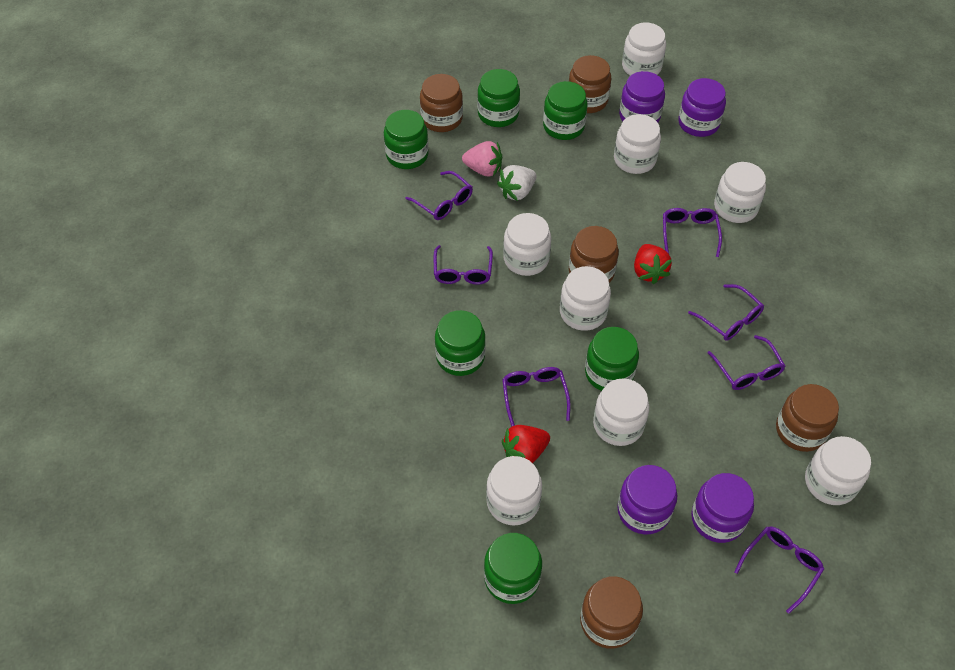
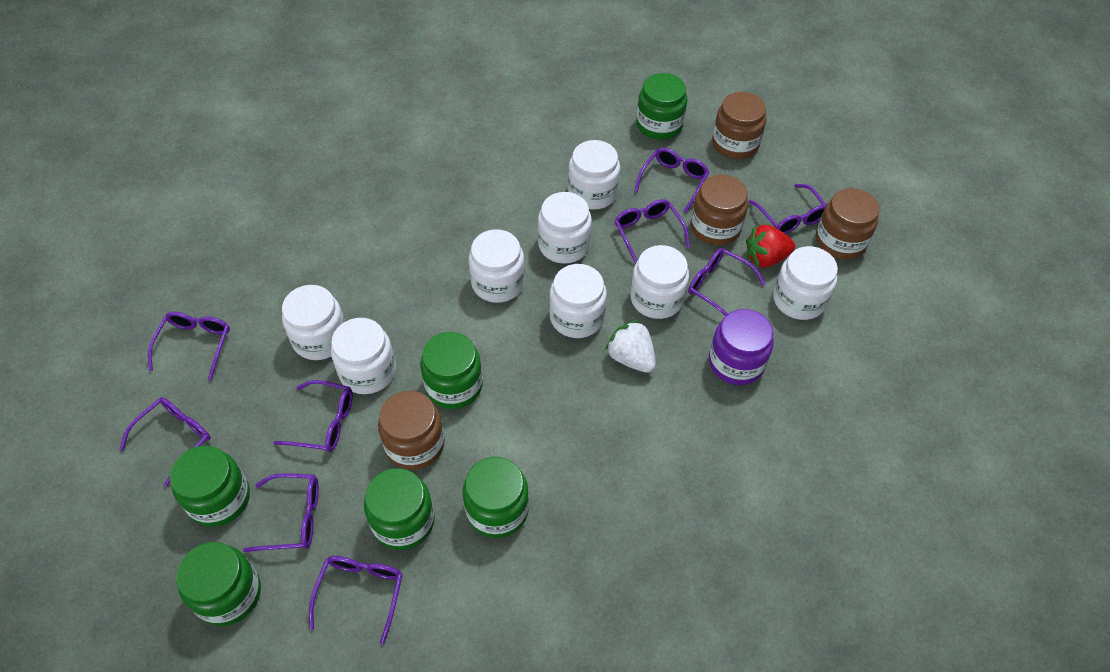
brown jar: 5 -> 4
pink strawberry: 1 -> 0
purple glasses: 7 -> 9
purple jar: 4 -> 1
red strawberry: 2 -> 1

